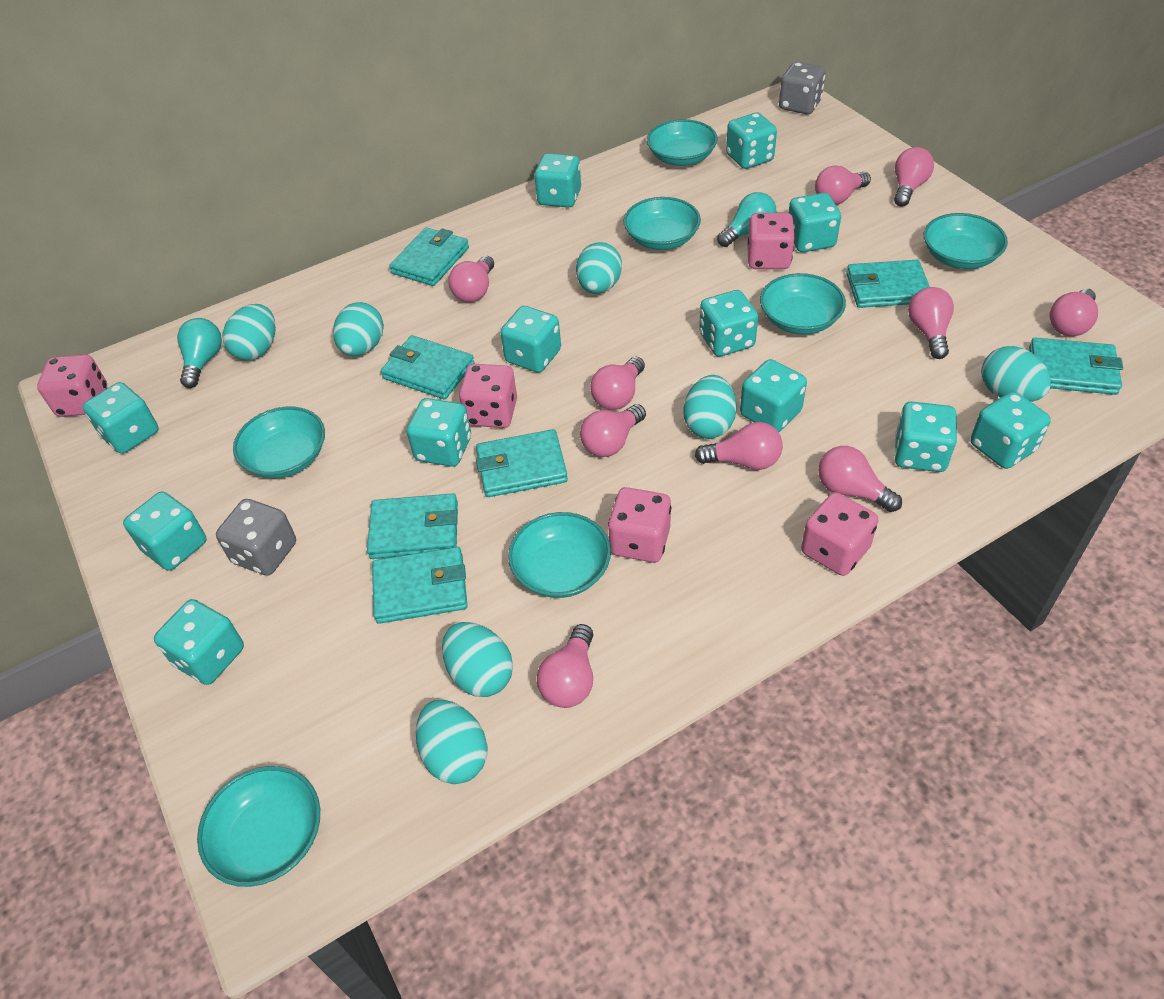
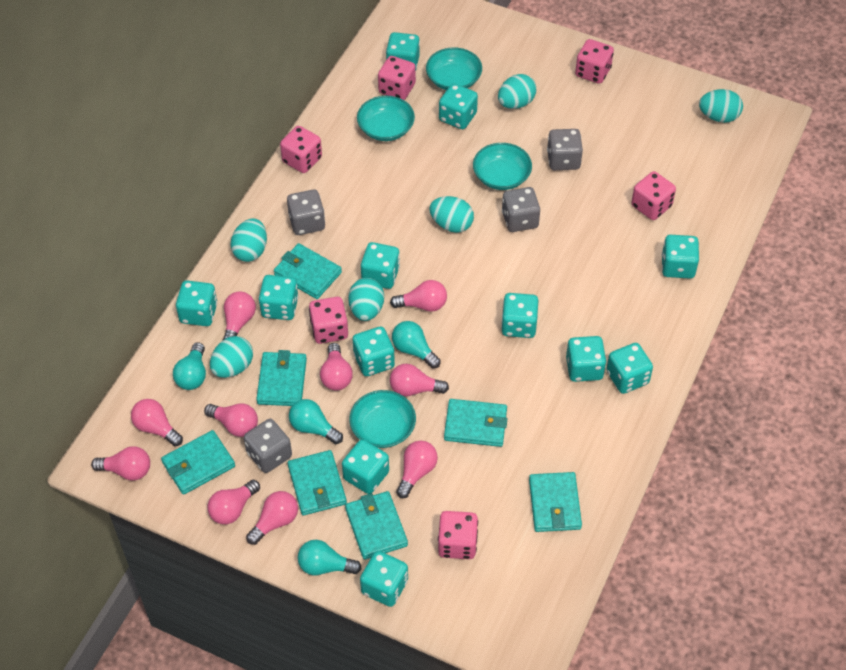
grey dice: 2 -> 4
pink dice: 5 -> 6
turquoise bowl: 7 -> 4
turquoise egg: 7 -> 6
turquoise light bulb: 2 -> 4

